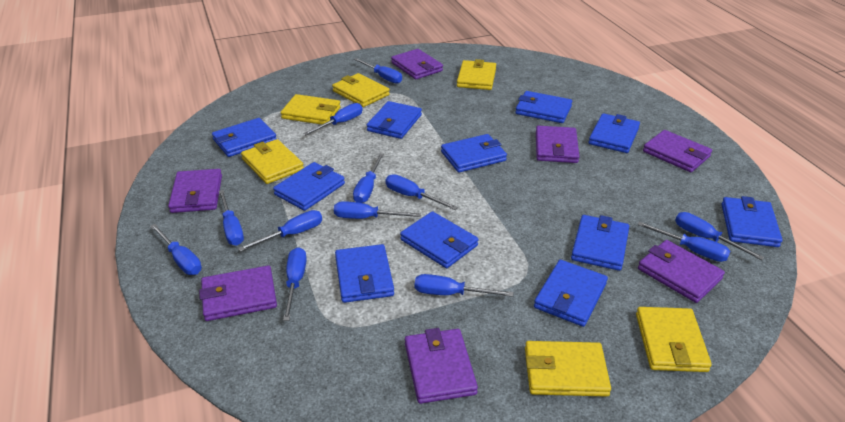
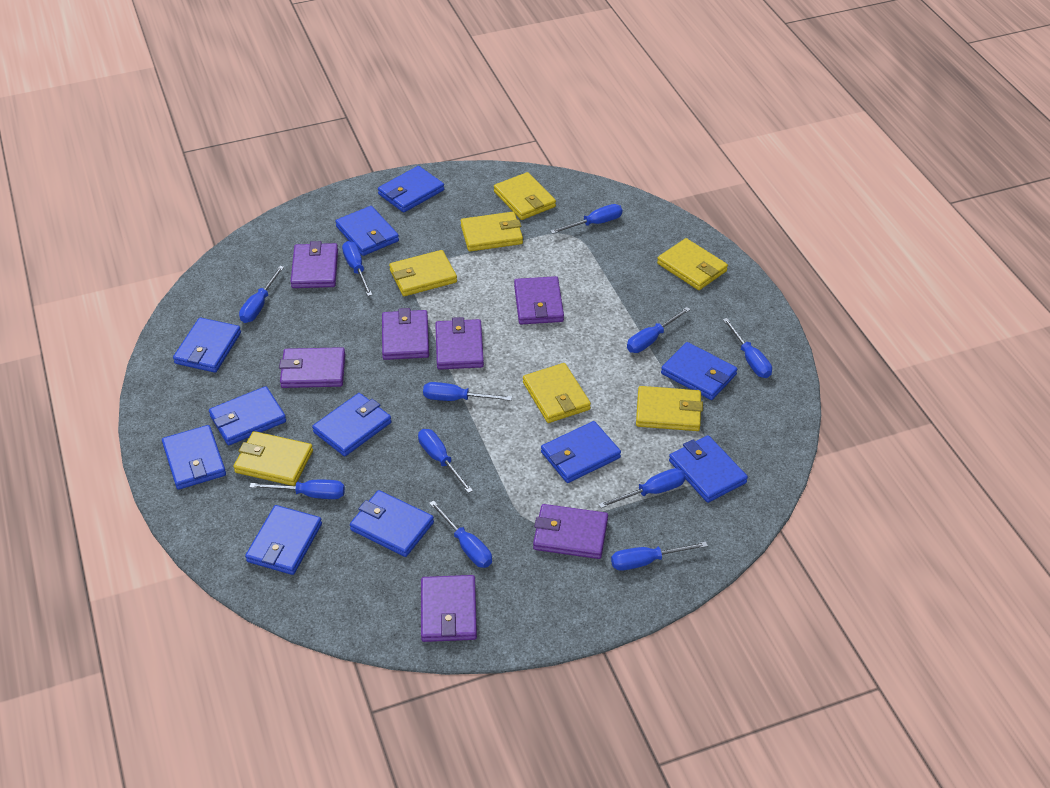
blue screwdriver: 12 -> 11
yellow wallet: 6 -> 7

